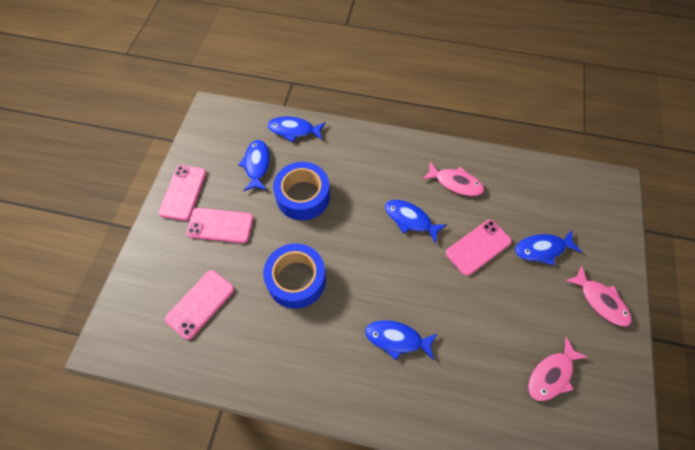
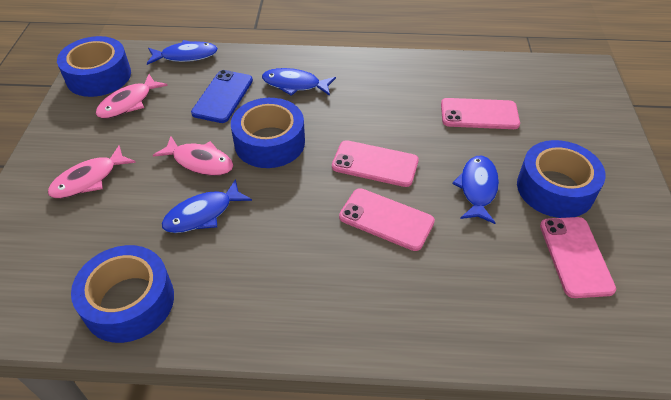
blue fish: 5 -> 4
blue phone: 0 -> 1
blue tape: 2 -> 4

